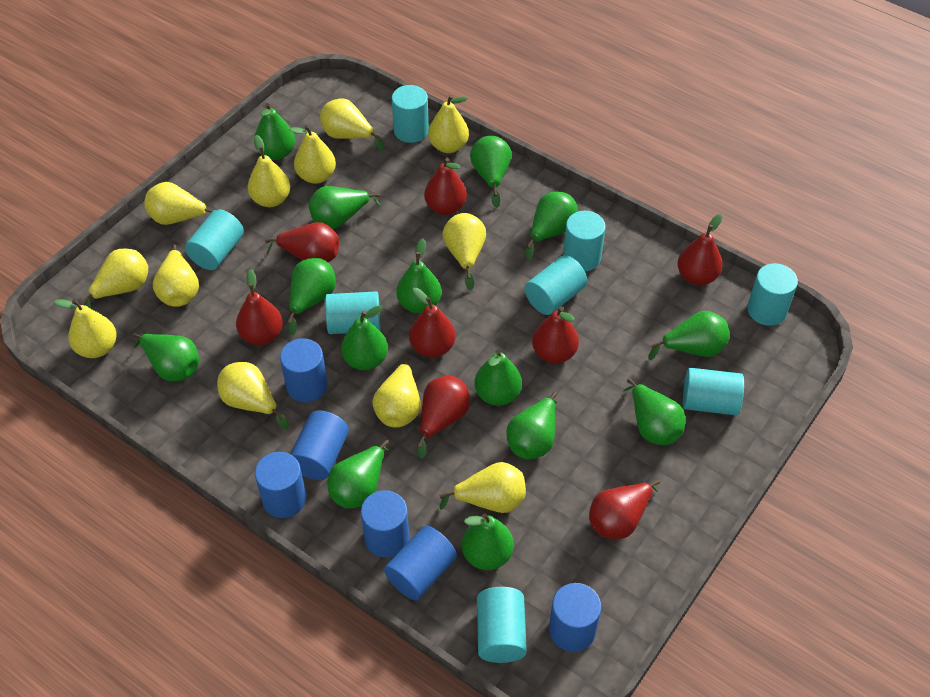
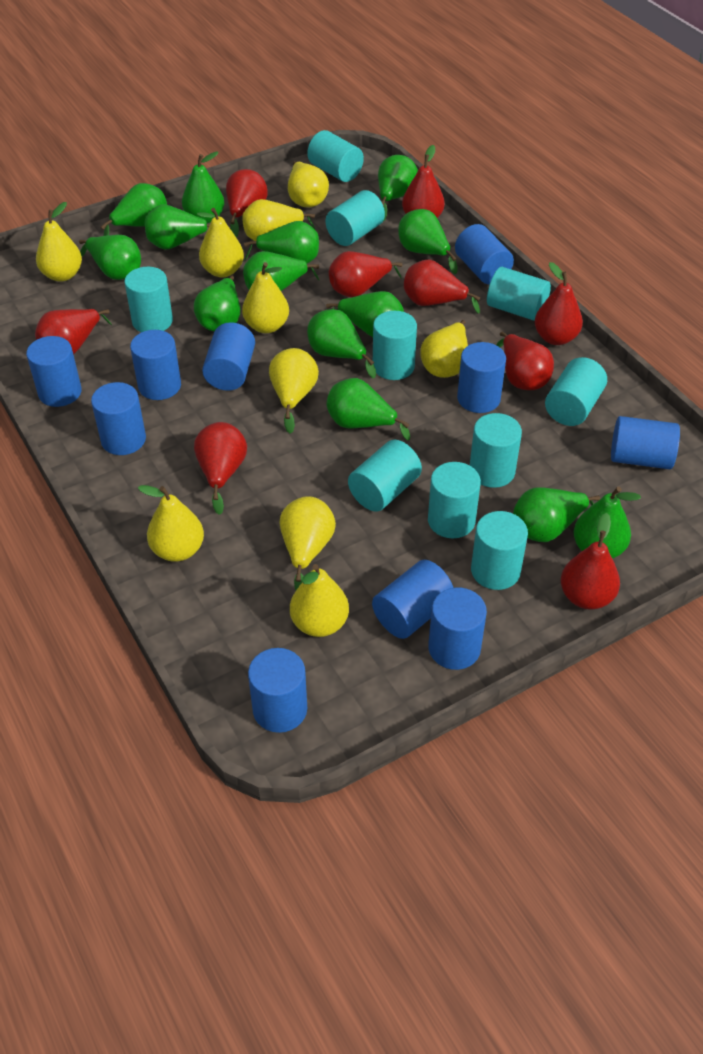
blue cylinder: 6 -> 10
red pear: 8 -> 9
turquoise cylinder: 8 -> 10
yellow pear: 12 -> 10

